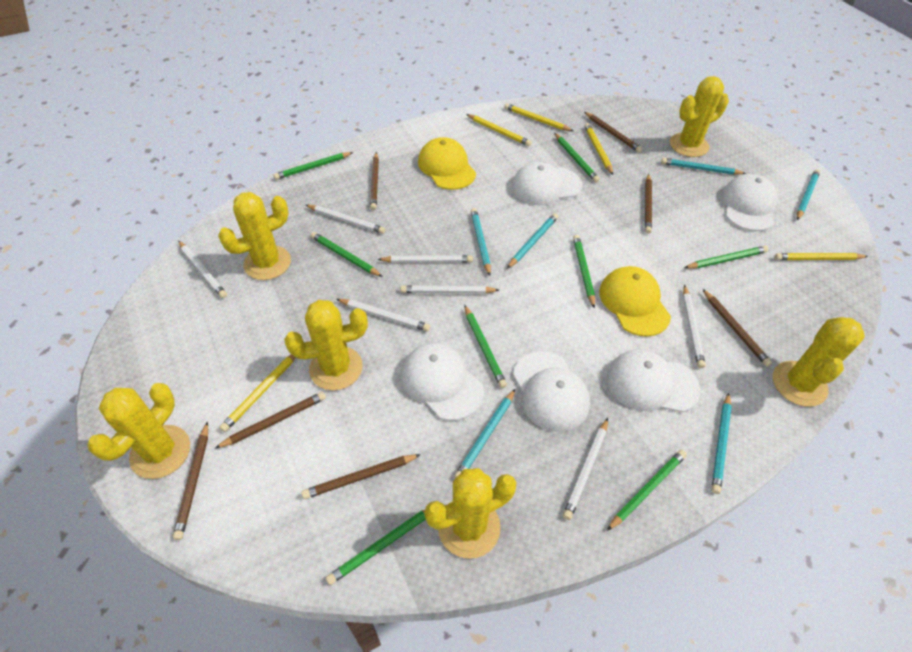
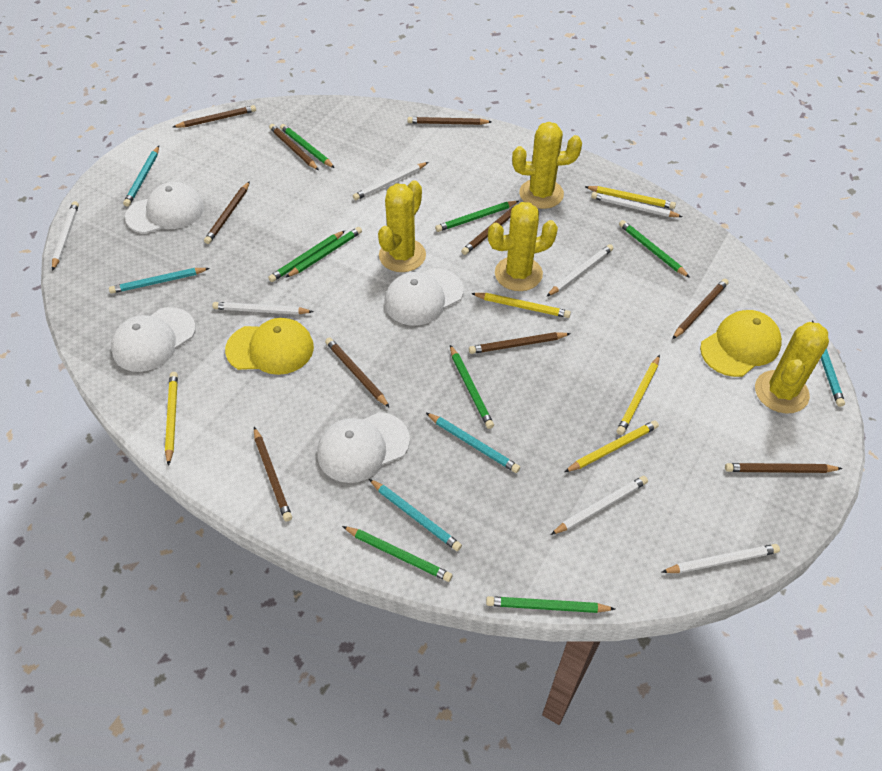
brown pencil: 7 -> 10
turquoise pencil: 6 -> 5
white cap: 5 -> 4
yellow cactus: 6 -> 4

